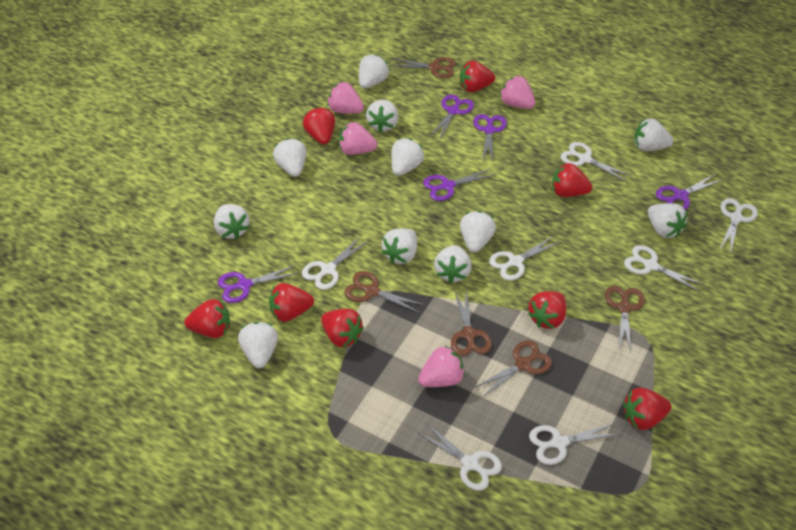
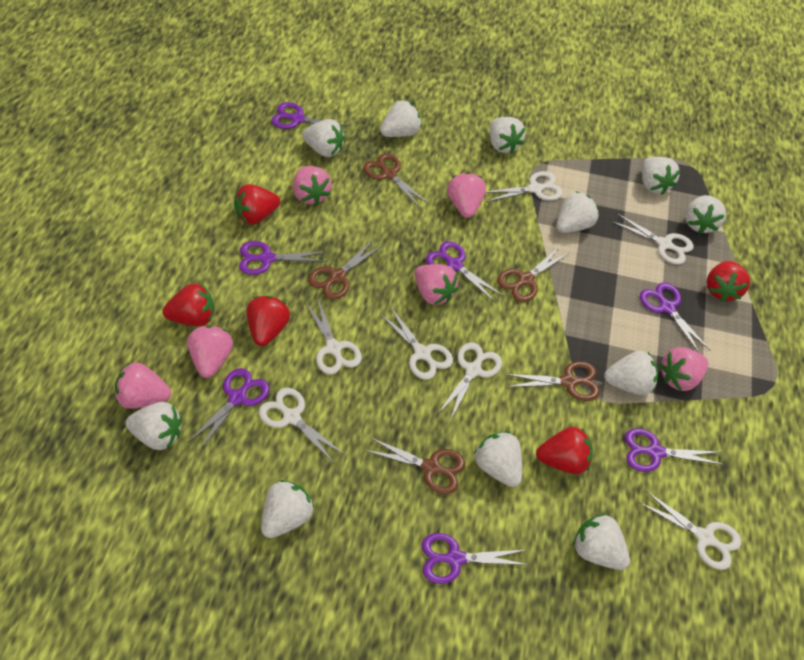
pink strawberry: 4 -> 6
purple scissors: 5 -> 7
red strawberry: 8 -> 5

